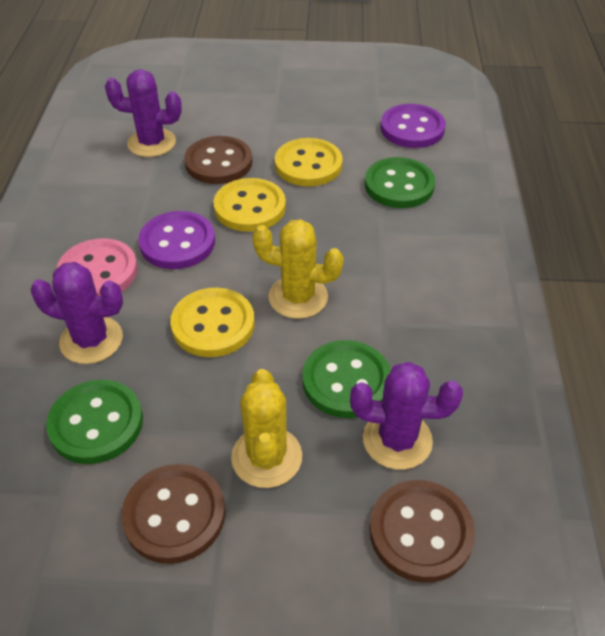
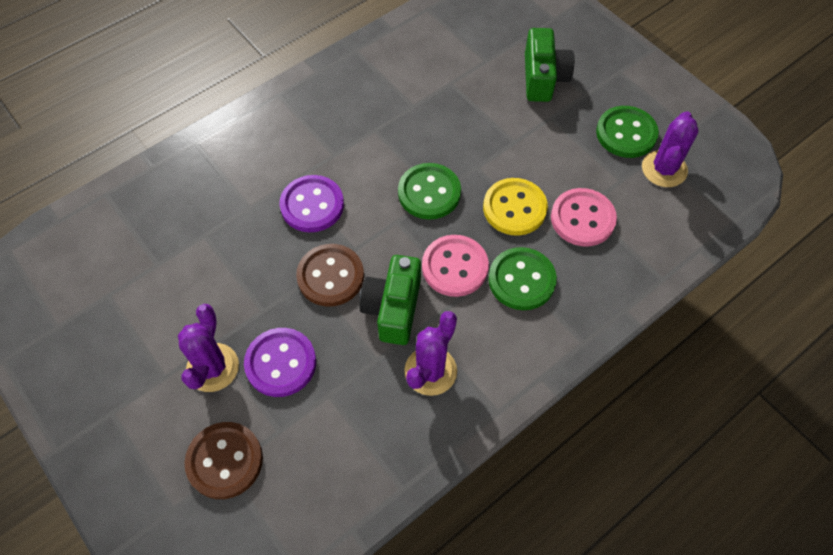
brown button: 3 -> 2
green camera: 0 -> 2
pink button: 1 -> 2
yellow button: 3 -> 1
yellow cactus: 2 -> 0

